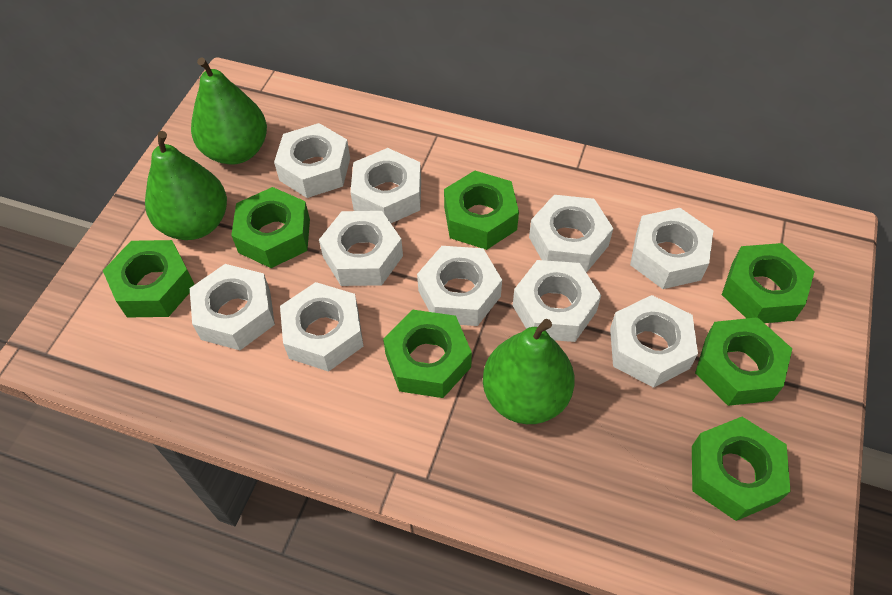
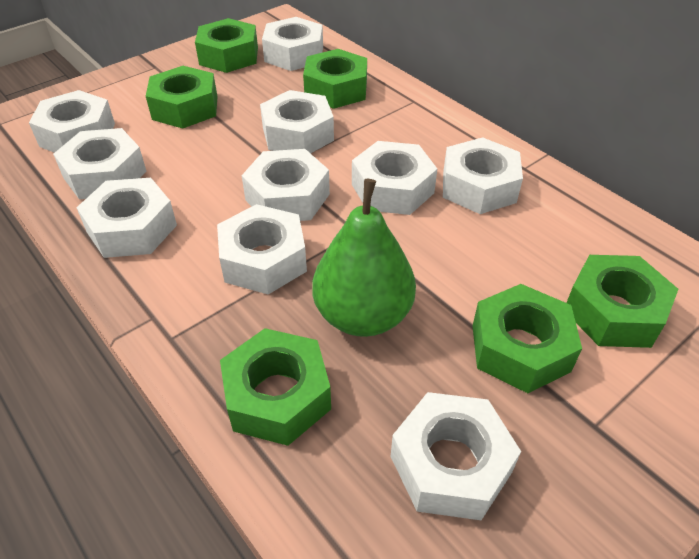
green nut: 7 -> 6
green pear: 3 -> 1

